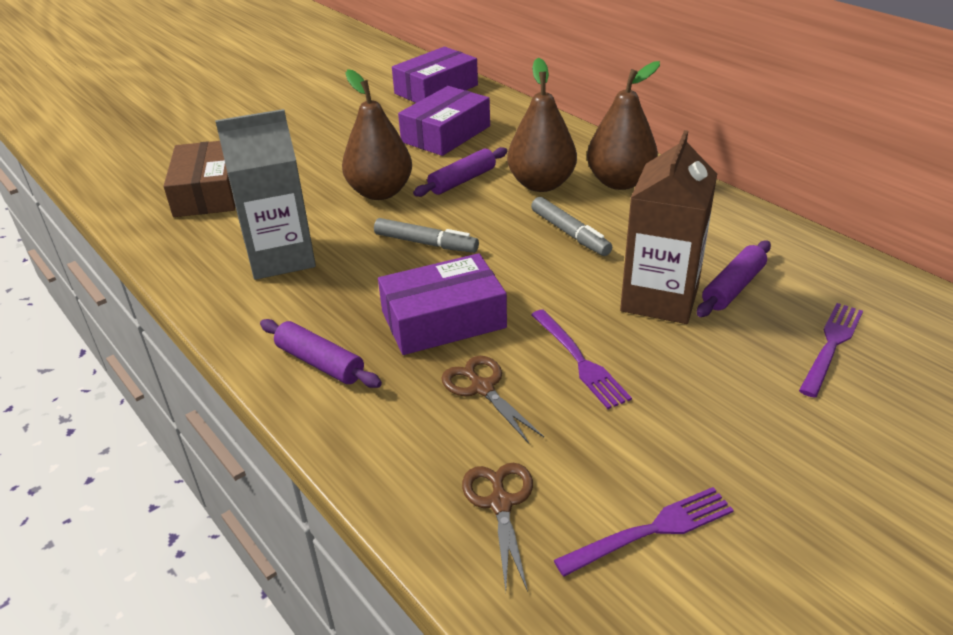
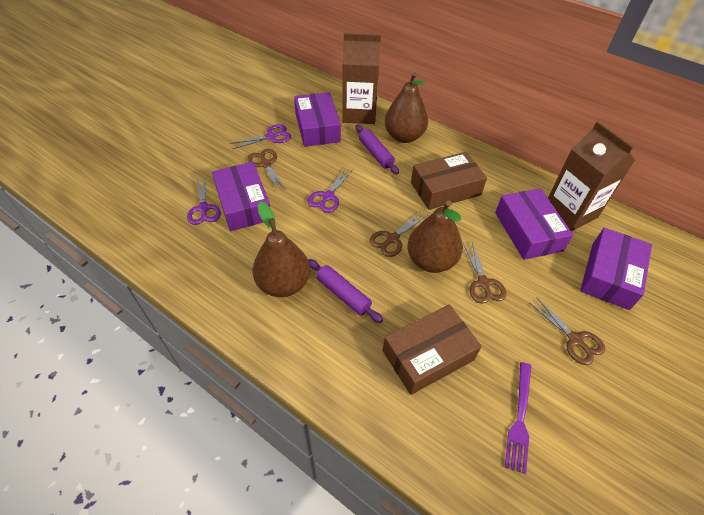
brown box: 1 -> 2
brown carton: 1 -> 2
brown scissors: 2 -> 4
grey carton: 1 -> 0
grey marker: 2 -> 0
purple box: 3 -> 4
purple fork: 3 -> 1
purple rolling pin: 3 -> 2
purple scissors: 0 -> 3

